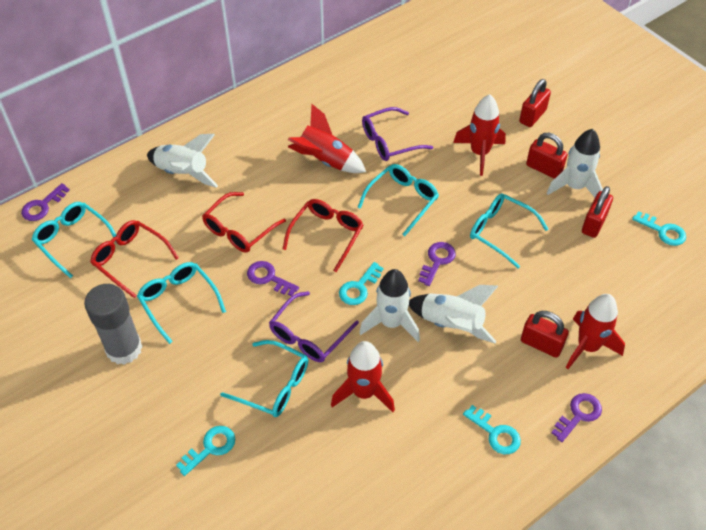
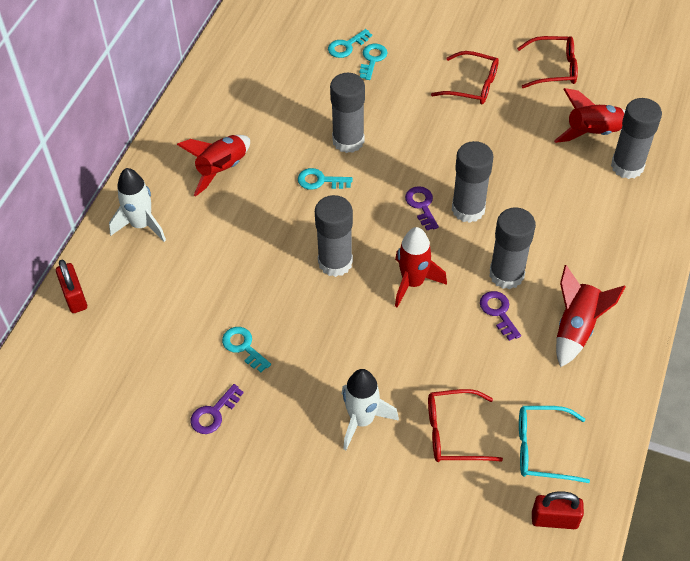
grey glue stick: 1 -> 5
purple glasses: 2 -> 0
purple key: 4 -> 3
red padlock: 4 -> 2
turquoise glasses: 5 -> 1
white rocket: 4 -> 2

